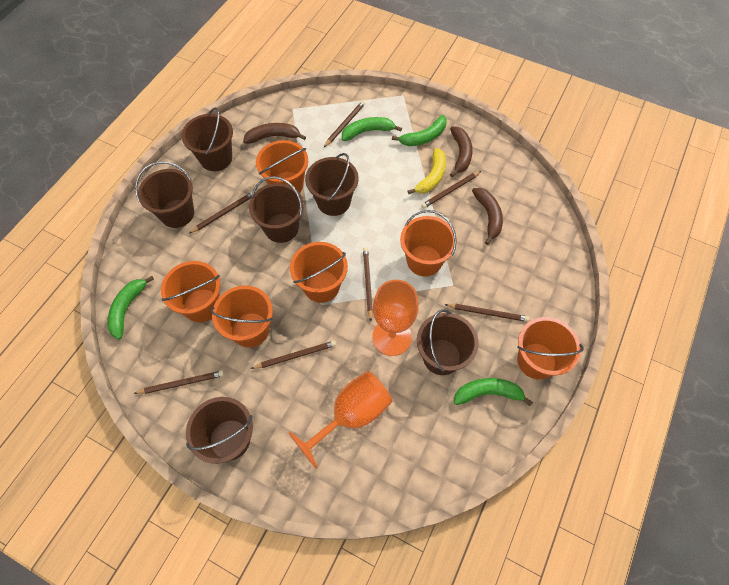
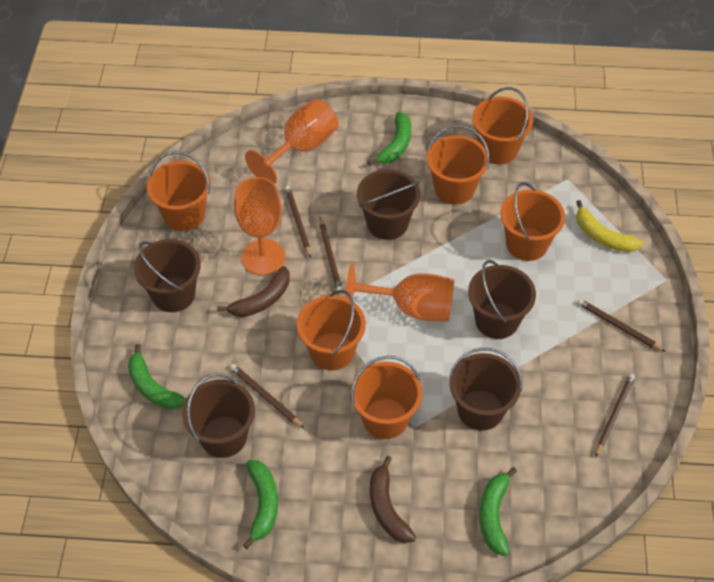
brown banana: 3 -> 2
brown bucket: 6 -> 5
brown pencil: 7 -> 5
orange goblet: 2 -> 3

